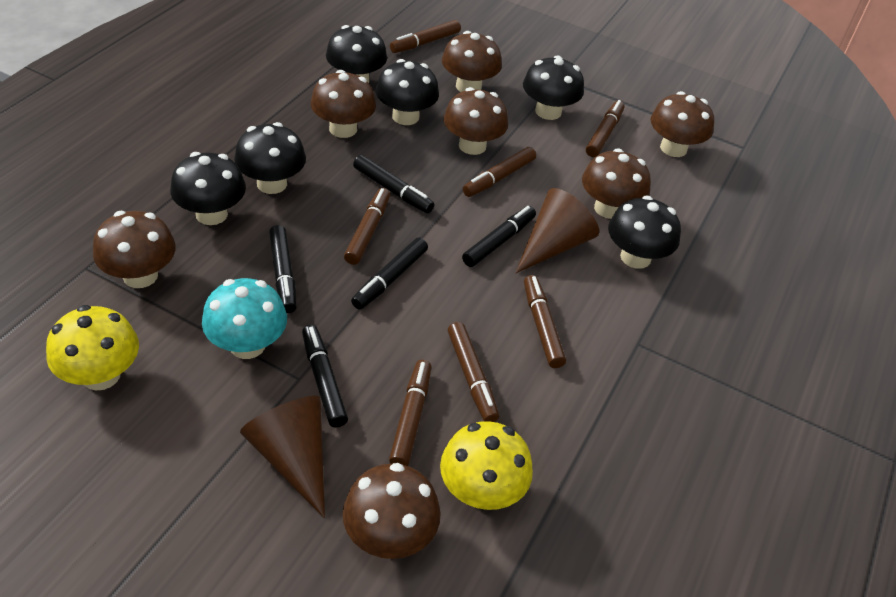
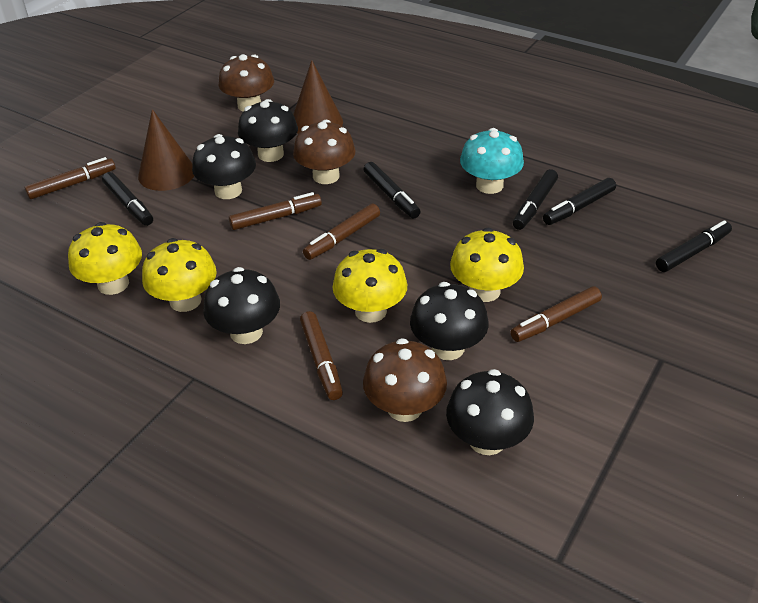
black mushroom: 6 -> 5
brown marker: 7 -> 5
brown mushroom: 7 -> 3
yellow mushroom: 2 -> 4

